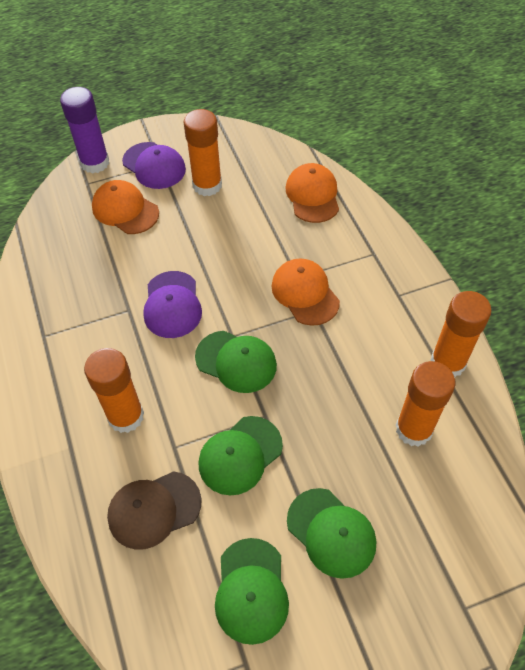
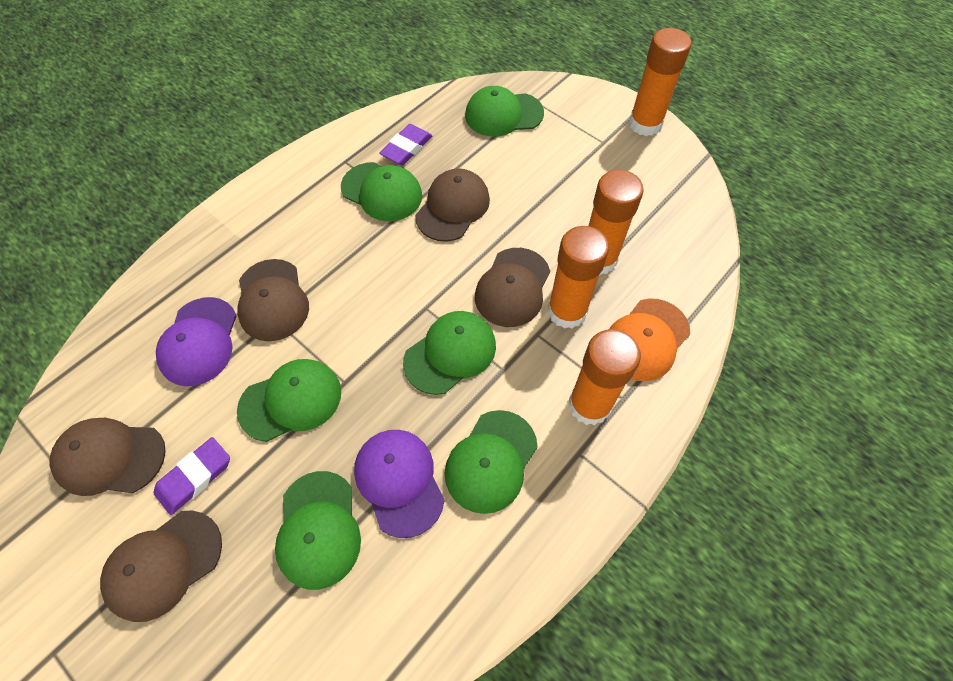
brown cap: 1 -> 5
green cap: 4 -> 6
orange cap: 3 -> 1
purple eraser: 0 -> 2
purple glue stick: 1 -> 0

